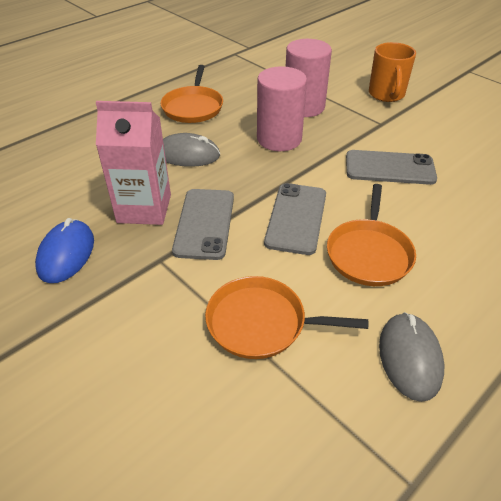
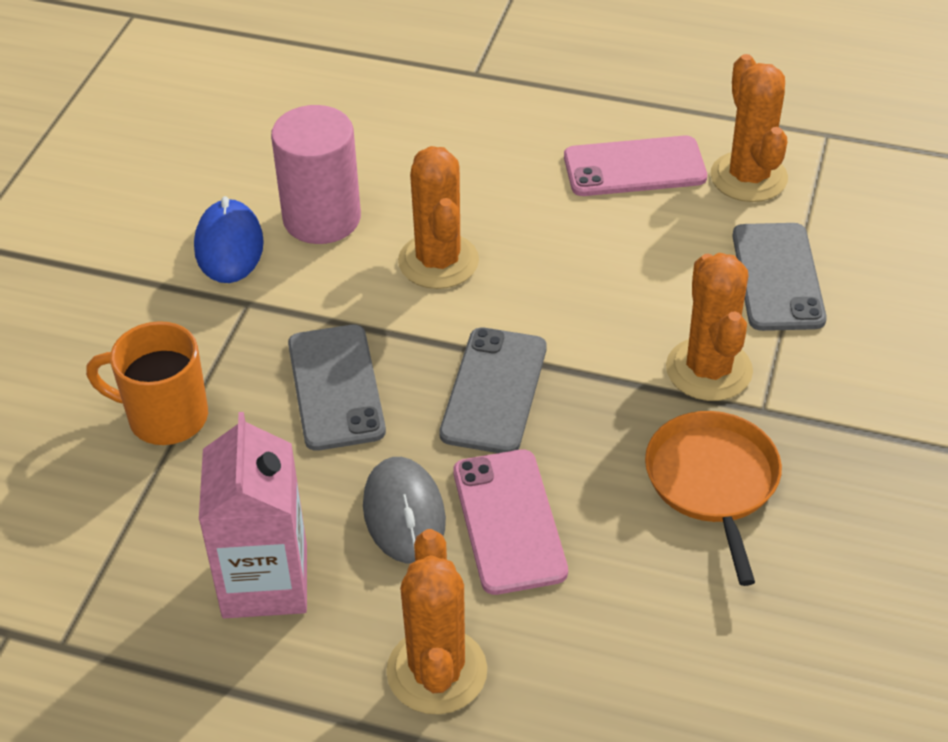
grey mouse: 2 -> 1
orange cactus: 0 -> 4
orange pan: 3 -> 1
pink cylinder: 2 -> 1
pink phone: 0 -> 2

